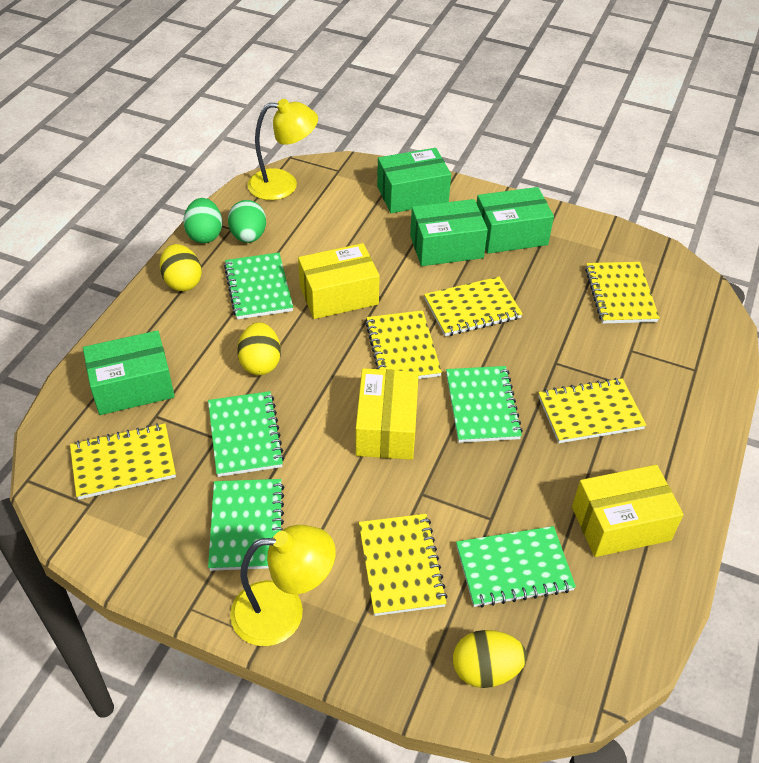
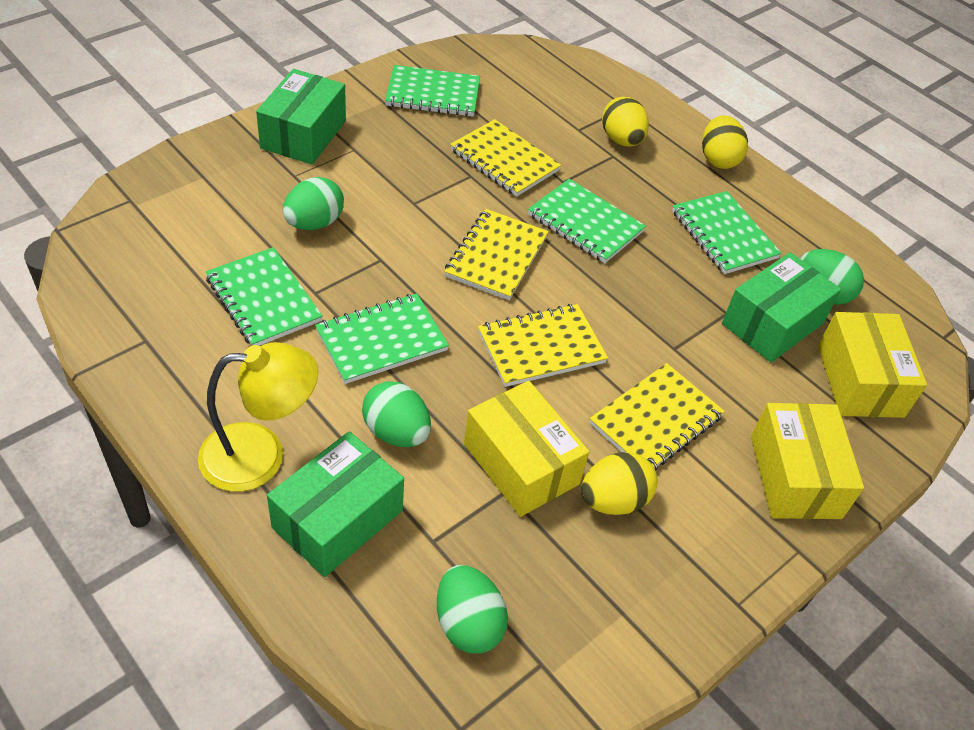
green box: 4 -> 3
green egg: 2 -> 4
yellow lamp: 2 -> 1
yellow notebook: 6 -> 4

